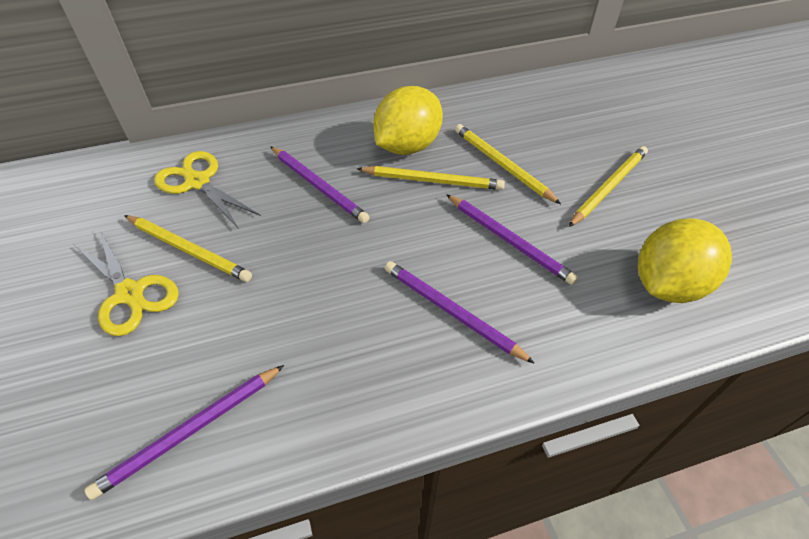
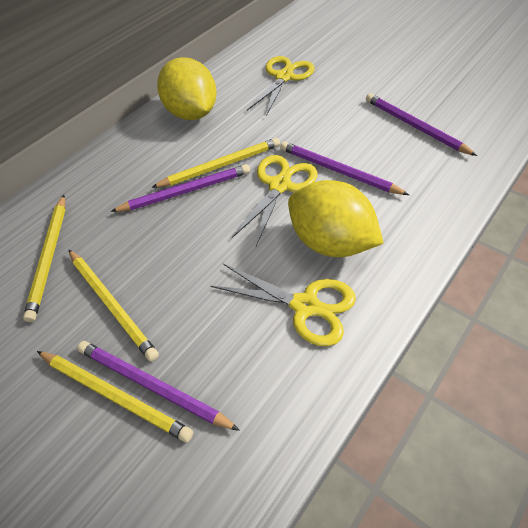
yellow scissors: 2 -> 3

